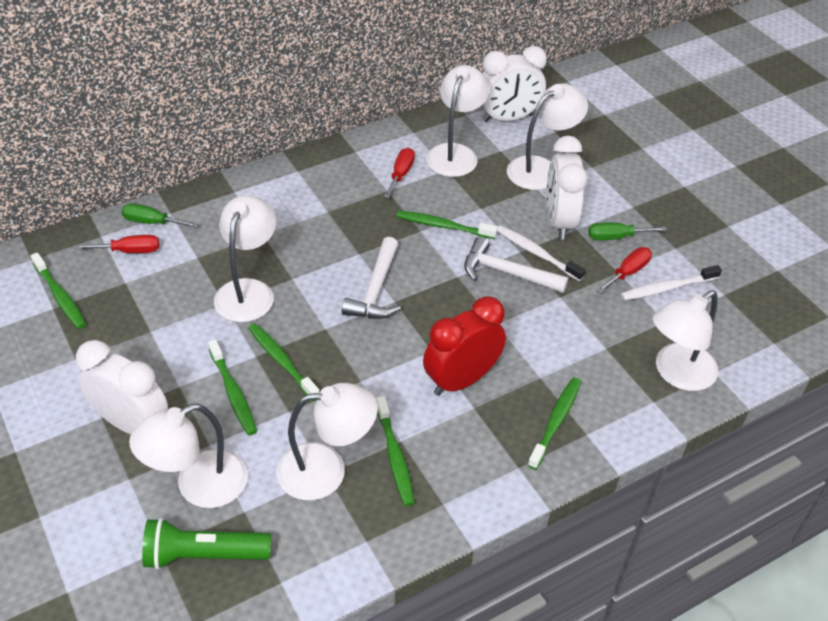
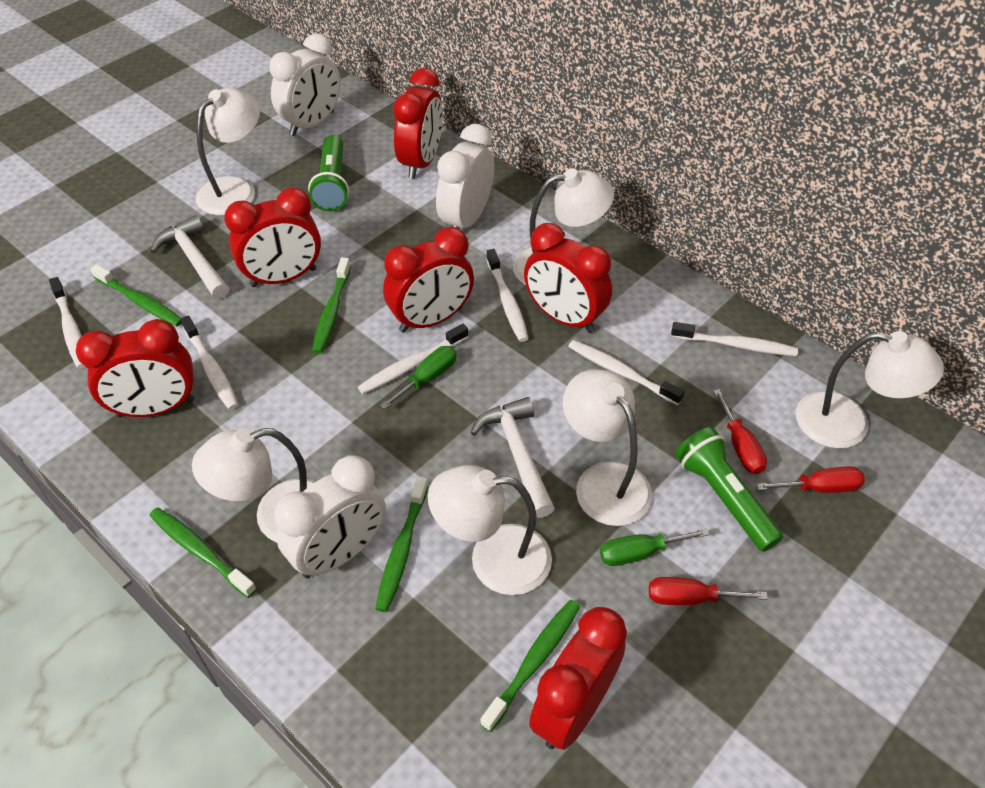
green flashlight: 1 -> 2
green toothbrush: 6 -> 5
red clock: 1 -> 6
white toothbrush: 2 -> 6

